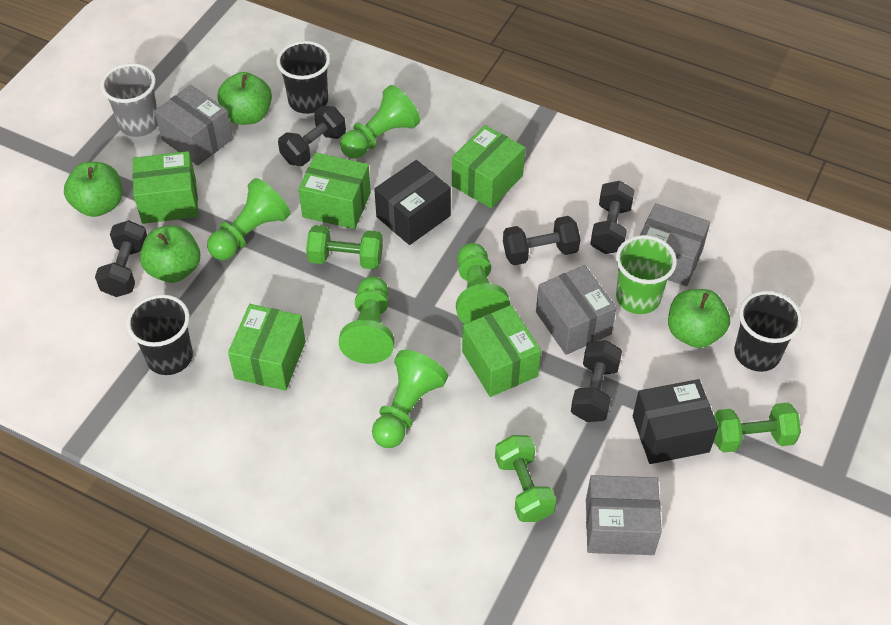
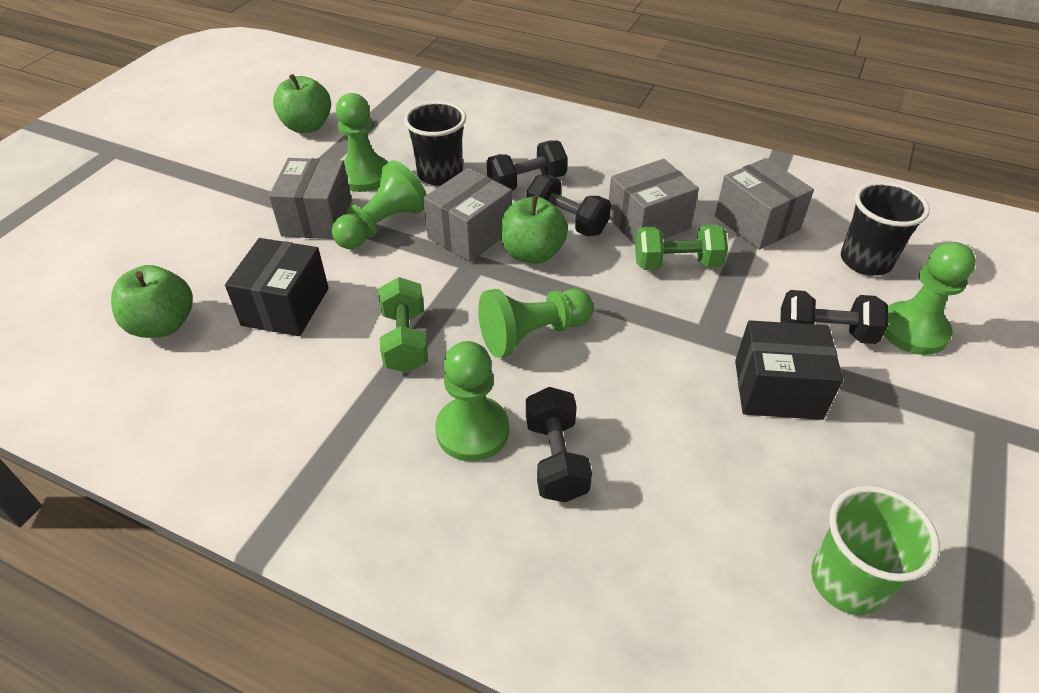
black cup: 3 -> 2
black dumbbell: 5 -> 4
green apple: 4 -> 3
green box: 5 -> 0
green dumbbell: 3 -> 2
grey cup: 1 -> 0

